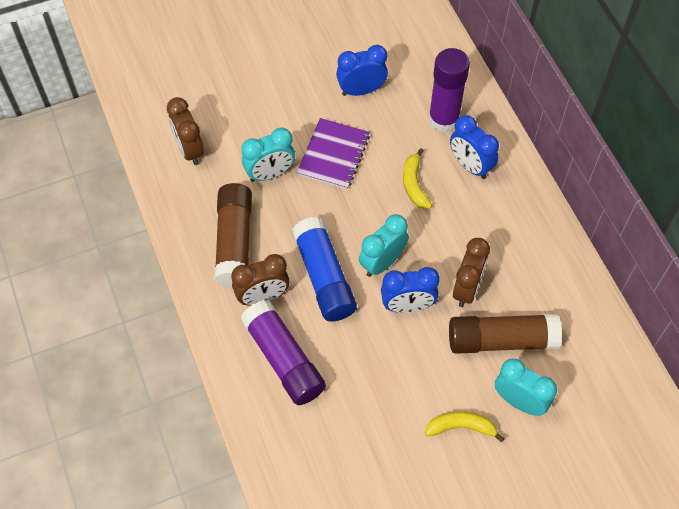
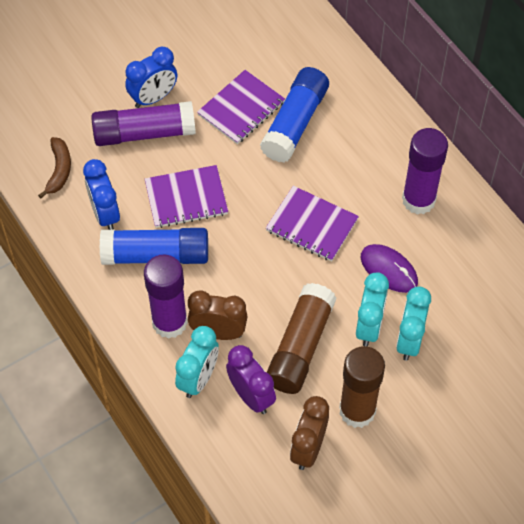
blue clock: 3 -> 2
blue glue stick: 1 -> 2
brown banana: 0 -> 1
brown clock: 3 -> 2
purple clock: 0 -> 1
purple glue stick: 2 -> 3
purple mouse: 0 -> 1
purple notebook: 1 -> 3
yellow banana: 2 -> 0

